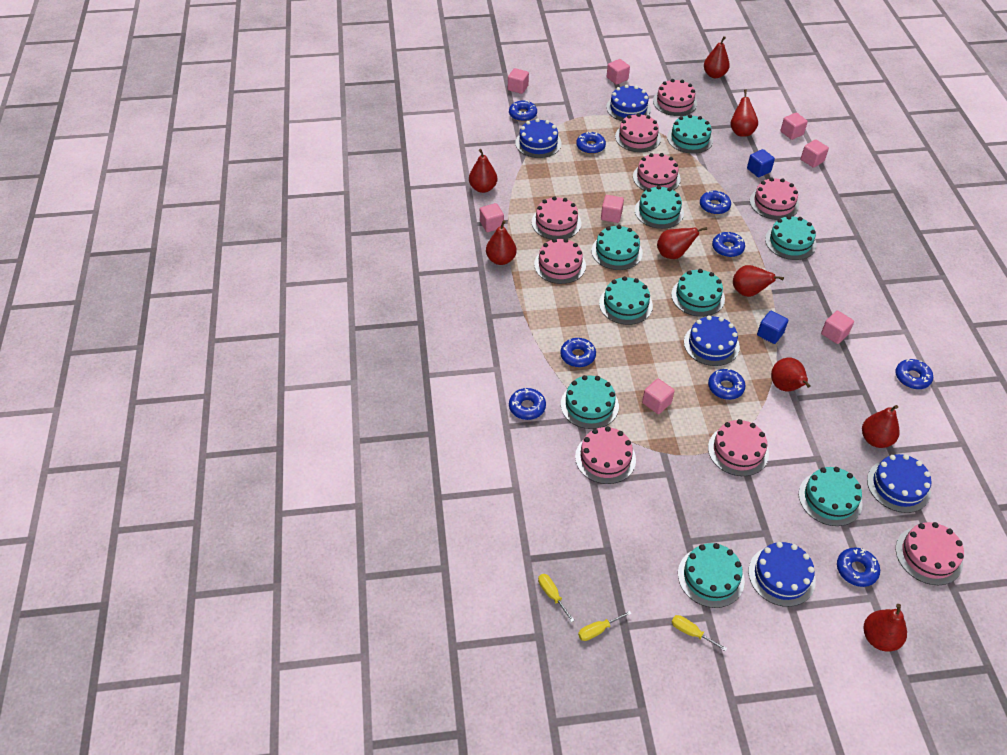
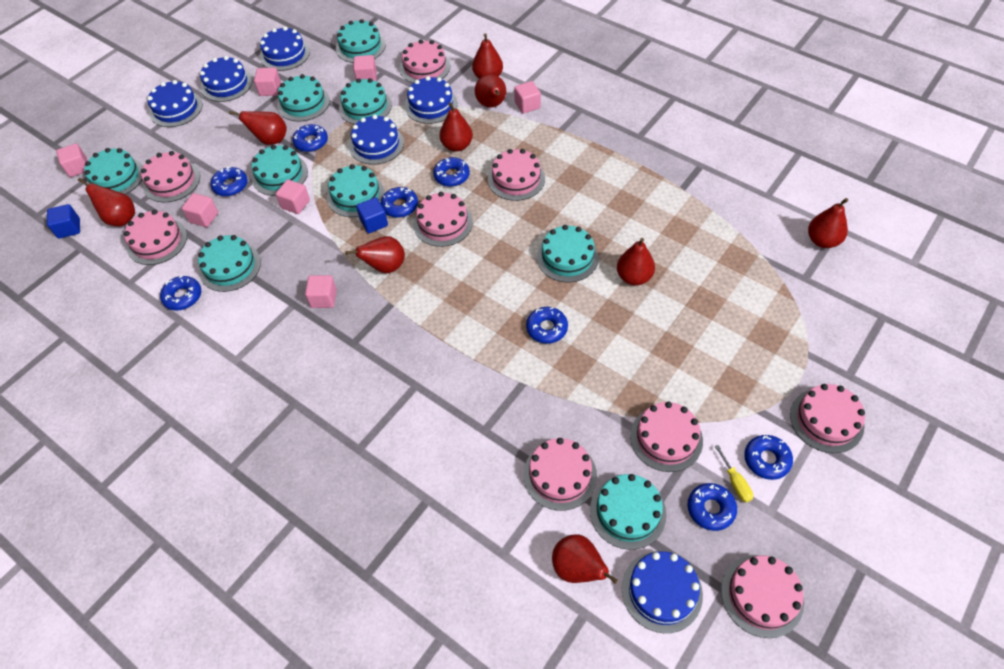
blue cake: 5 -> 6
blue donut: 9 -> 8
pink cube: 8 -> 7
yellow screwdriver: 3 -> 1

